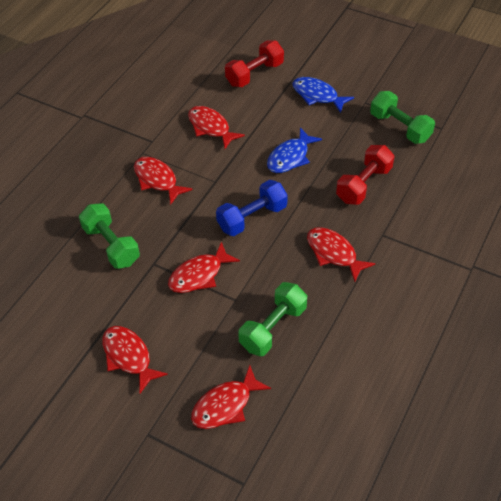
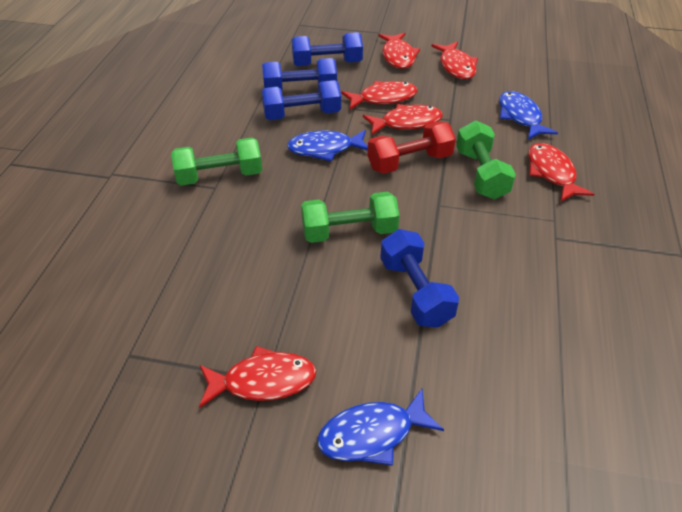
blue dumbbell: 1 -> 4
blue fish: 2 -> 3
red dumbbell: 2 -> 1

